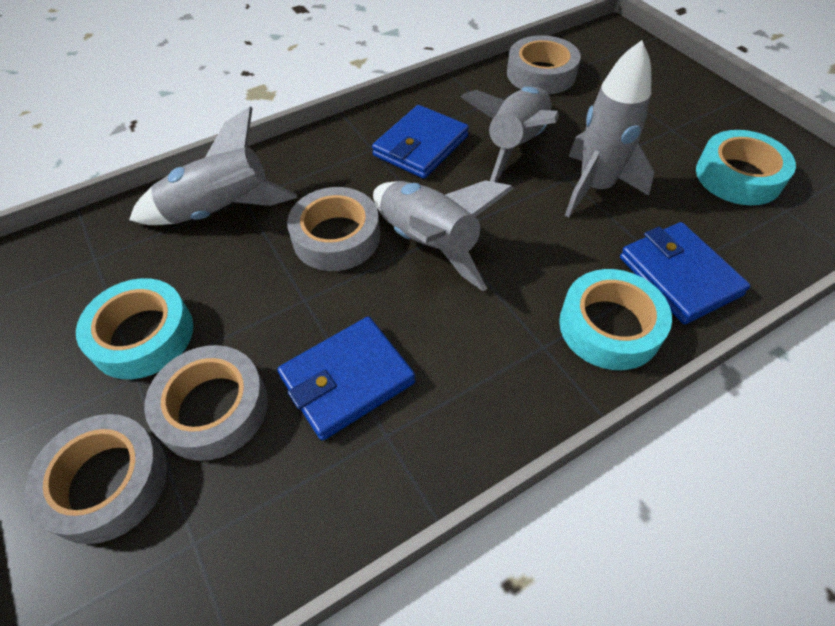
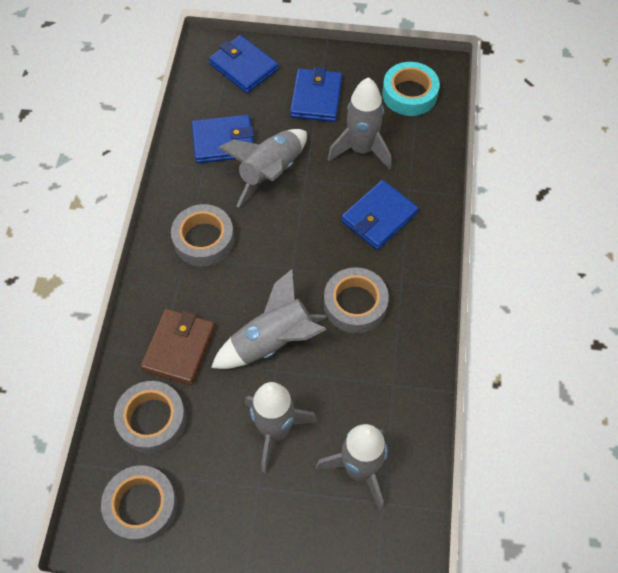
blue wallet: 3 -> 4
brown wallet: 0 -> 1
grey rocket: 4 -> 5
turquoise tape: 3 -> 1

